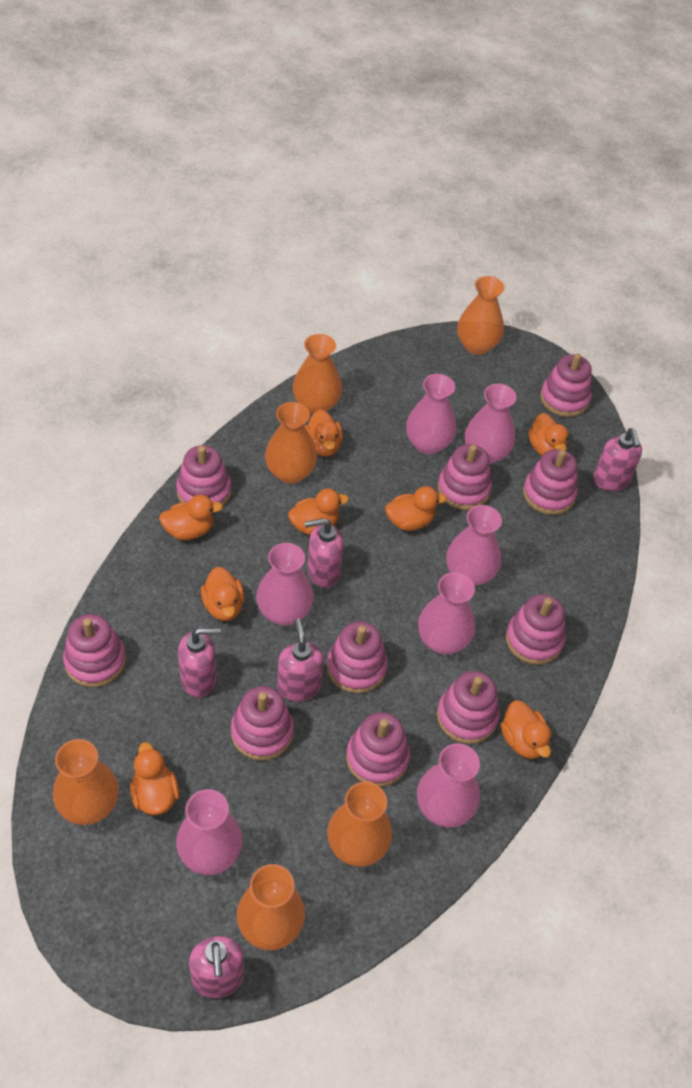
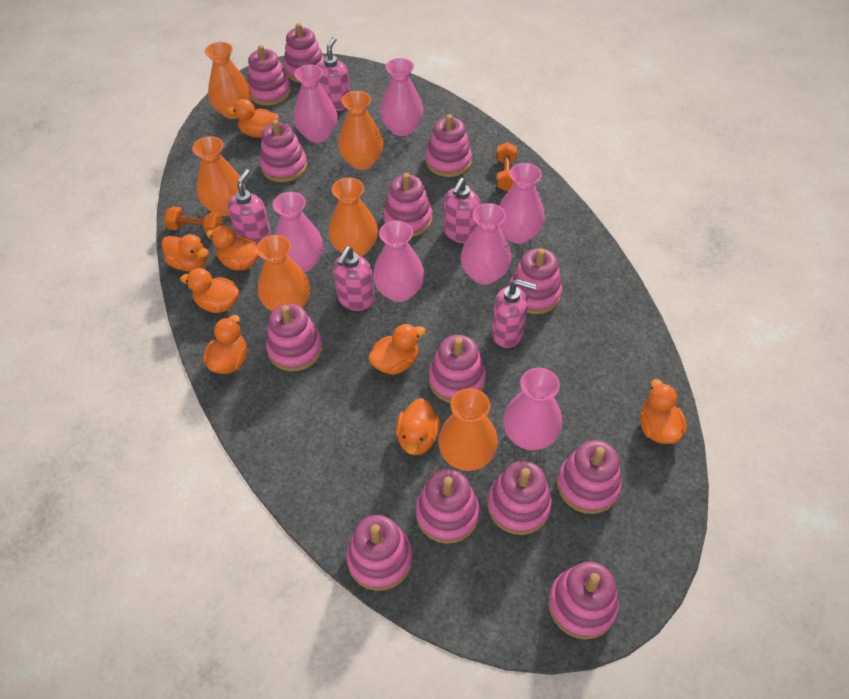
orange dumbbell: 0 -> 2
pink stacking toy: 10 -> 13

